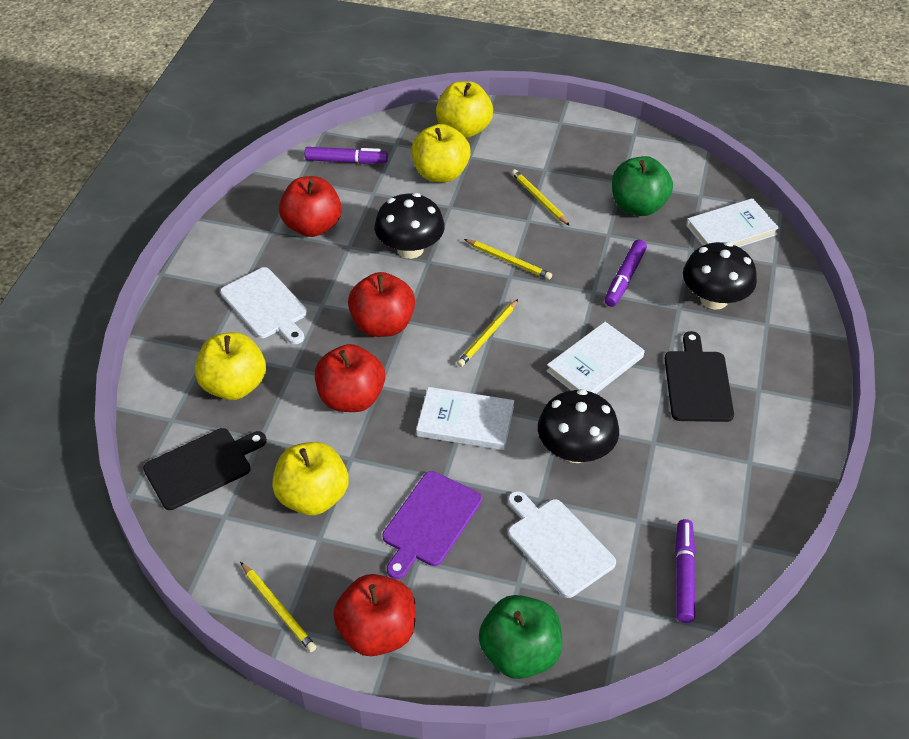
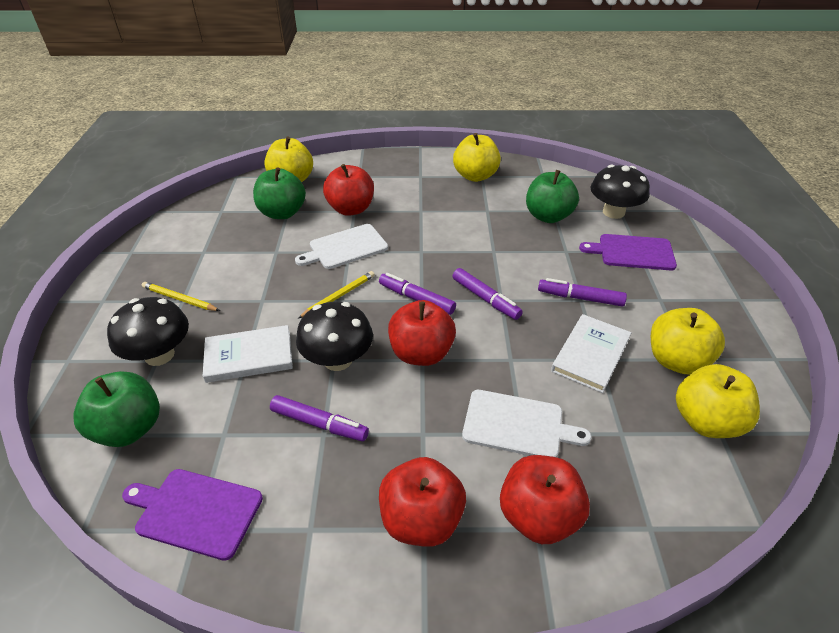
black cutting board: 2 -> 0
green apple: 2 -> 3
purple cutting board: 1 -> 2
purple marker: 3 -> 4
white book: 3 -> 2
yellow pencil: 4 -> 2

